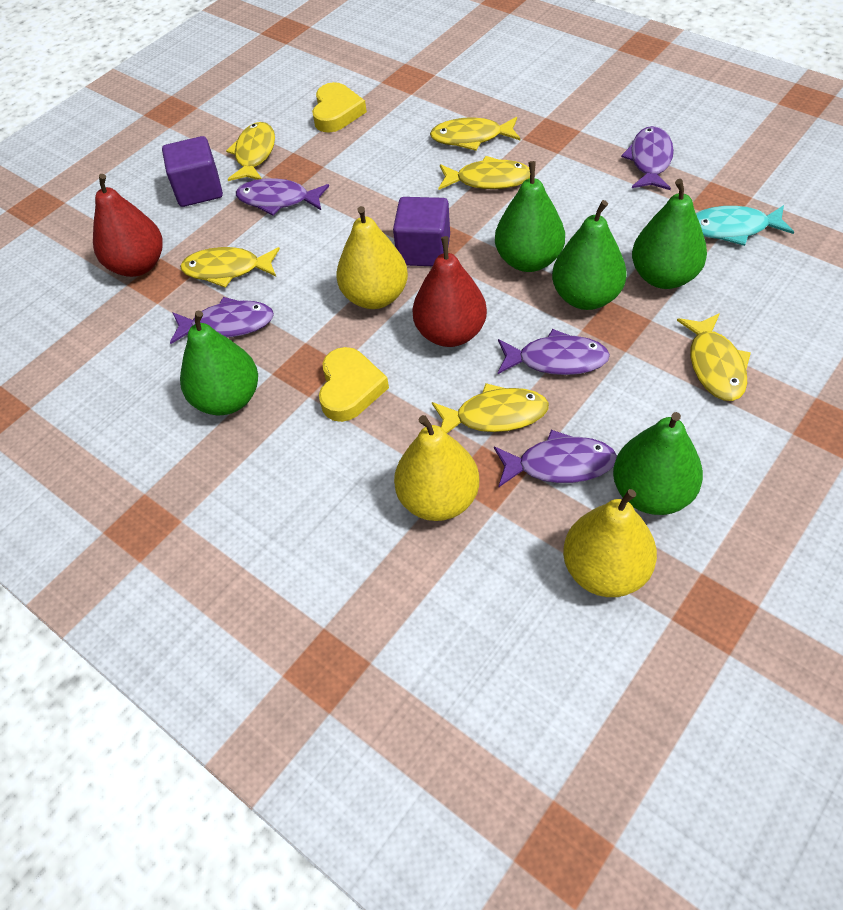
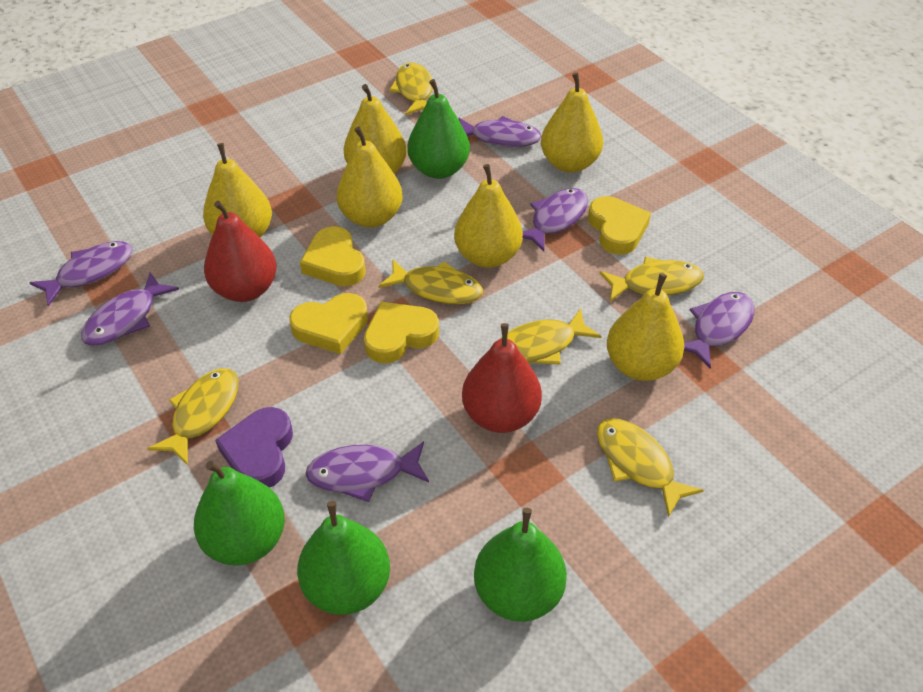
green pear: 5 -> 4
purple cube: 2 -> 0
purple fish: 5 -> 6
purple heart: 0 -> 1
turquoise fish: 1 -> 0
yellow heart: 2 -> 4
yellow pear: 3 -> 6

